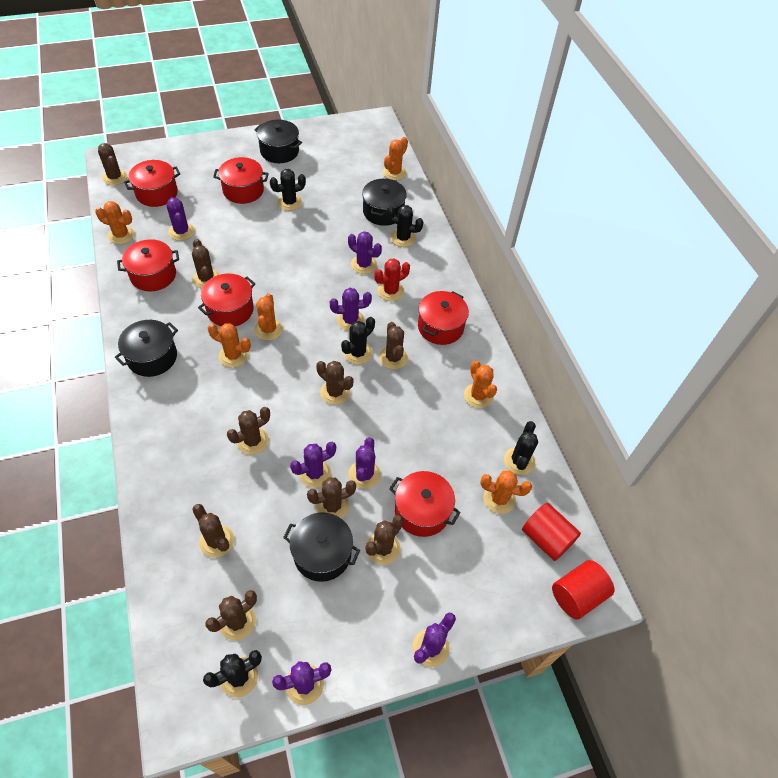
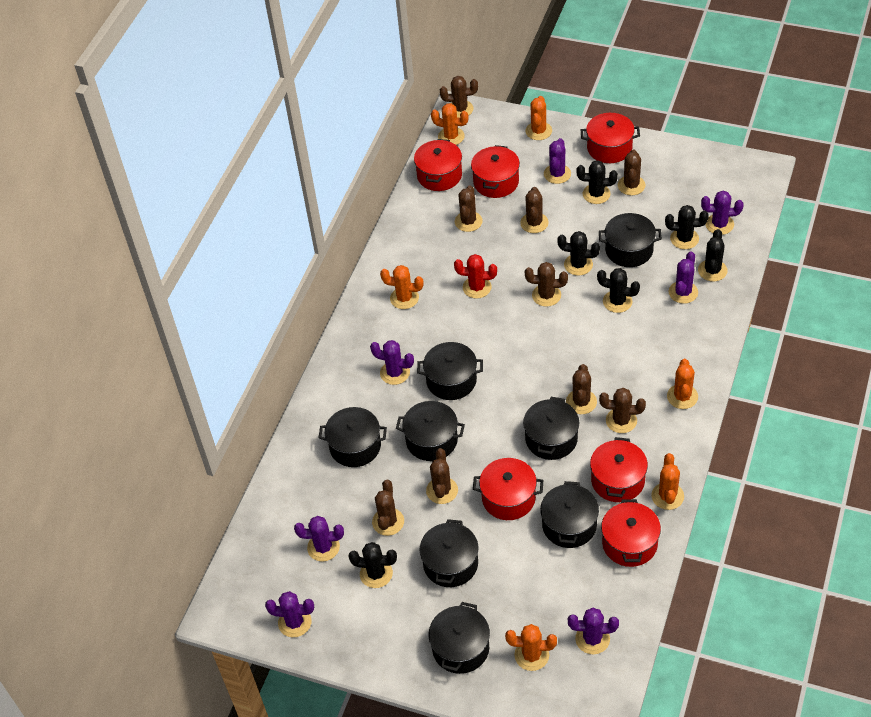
black cactus: 5 -> 6
black pot: 4 -> 8
red cylinder: 2 -> 0

